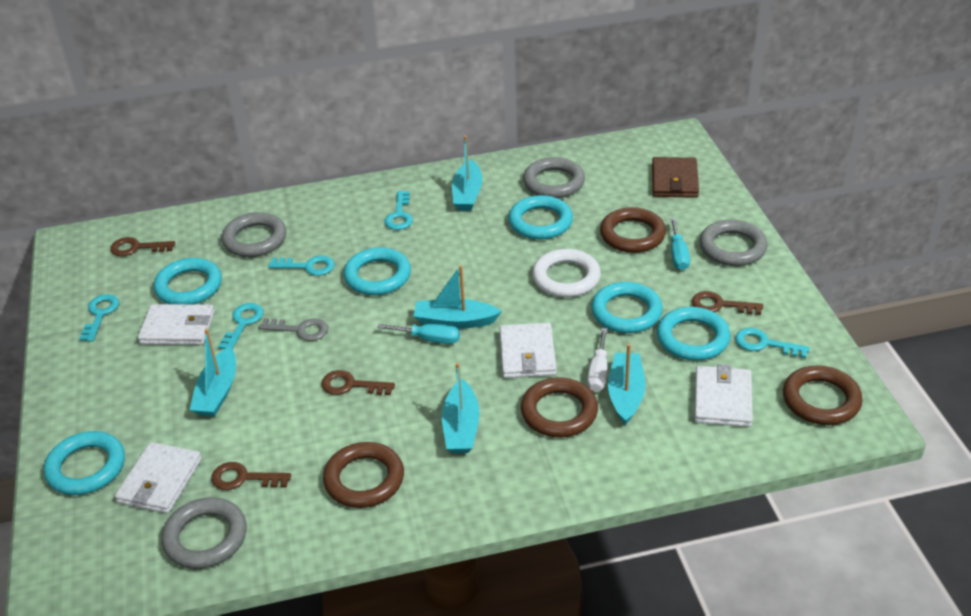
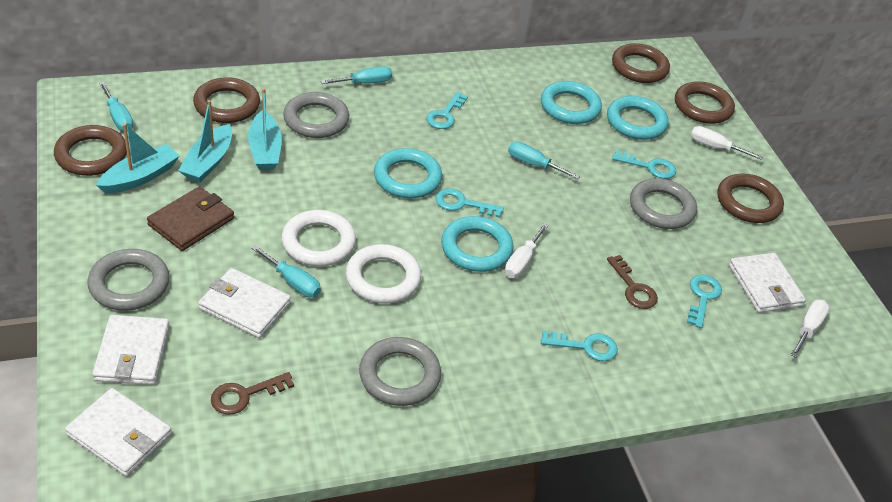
brown key: 4 -> 2
brown ring: 4 -> 5
grey key: 1 -> 0
turquoise boat: 5 -> 3
turquoise ring: 6 -> 4
turquoise screwdriver: 2 -> 4
white ring: 1 -> 2
white screwdriver: 1 -> 3

